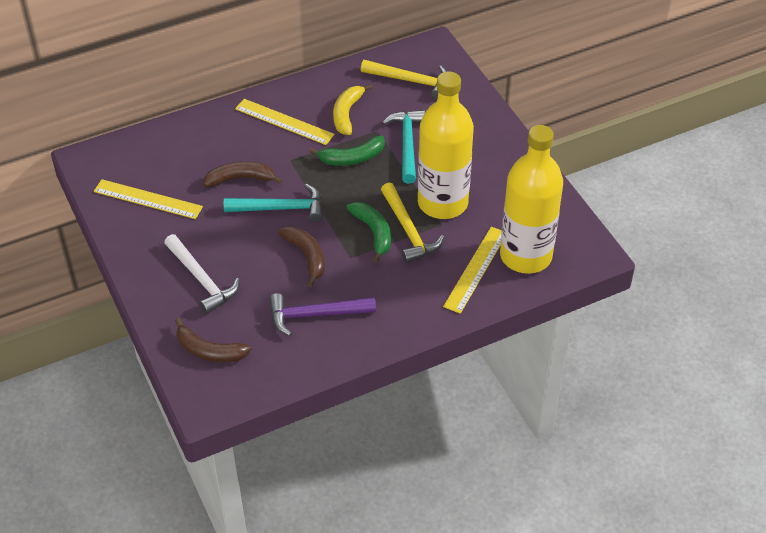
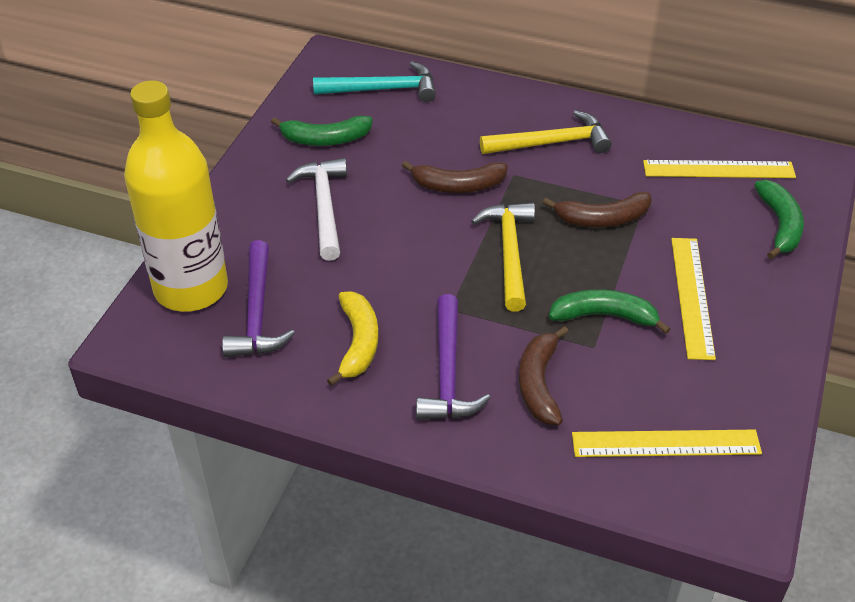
green banana: 2 -> 3
purple hammer: 1 -> 2
turquoise hammer: 2 -> 1
yellow bottle: 2 -> 1

